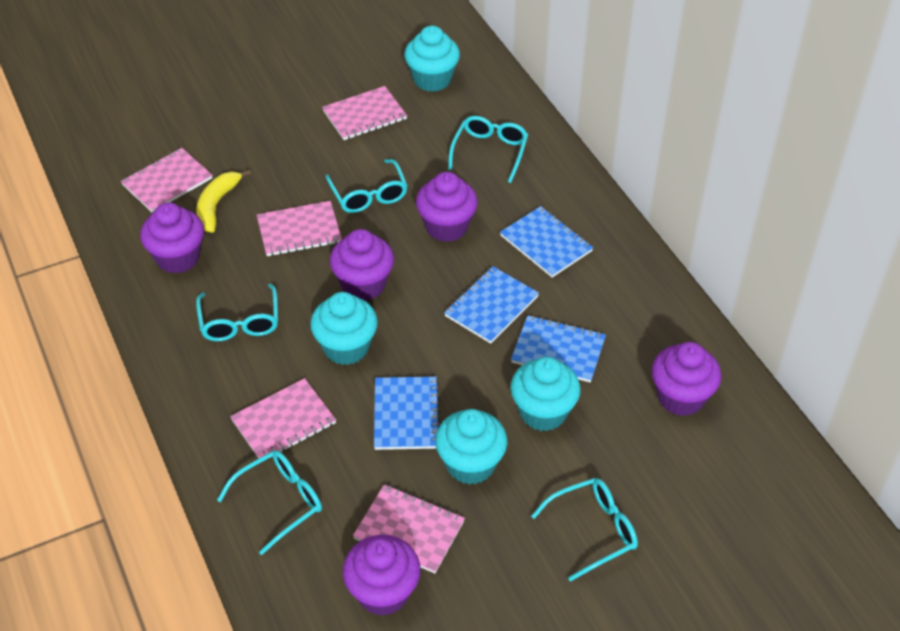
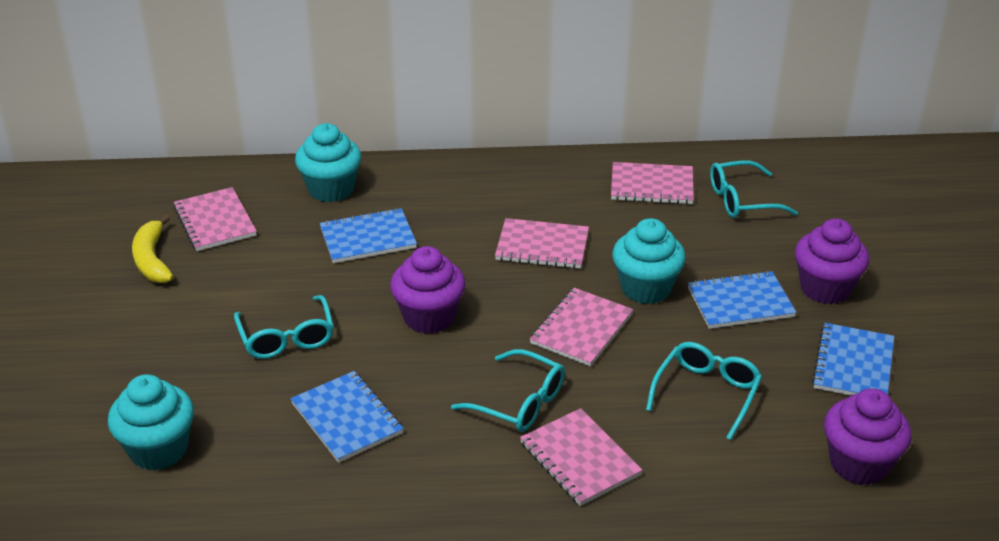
purple cupcake: 5 -> 3
turquoise cupcake: 4 -> 3
turquoise glasses: 5 -> 4

